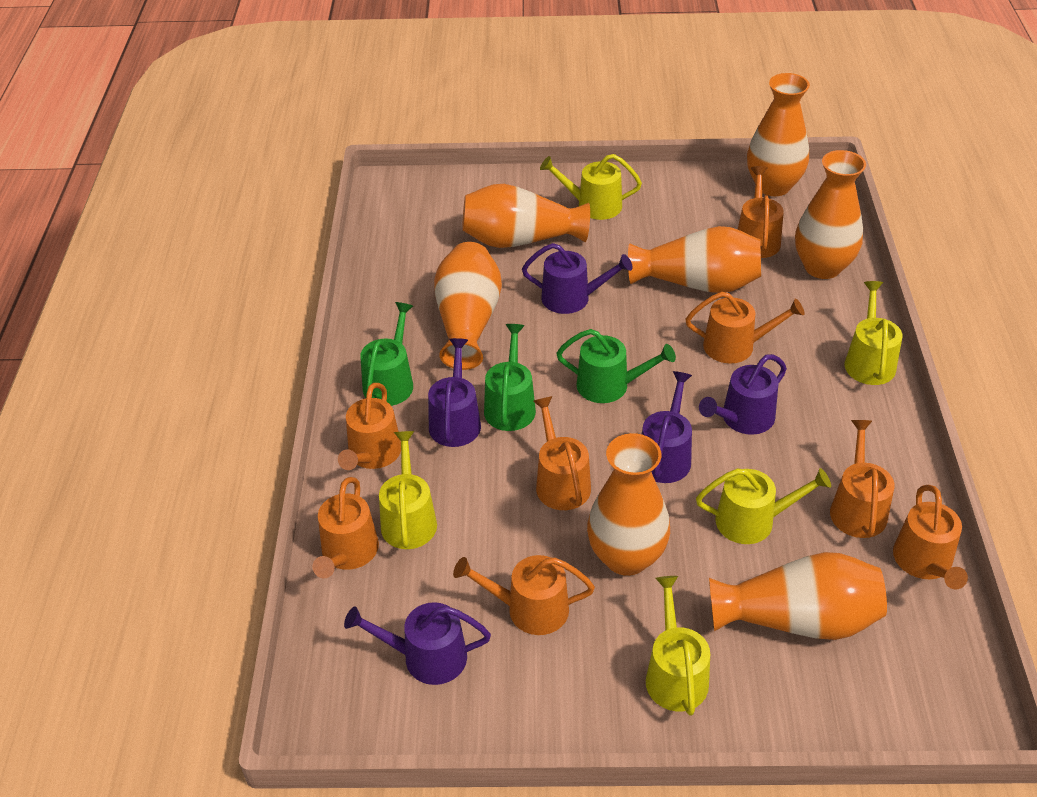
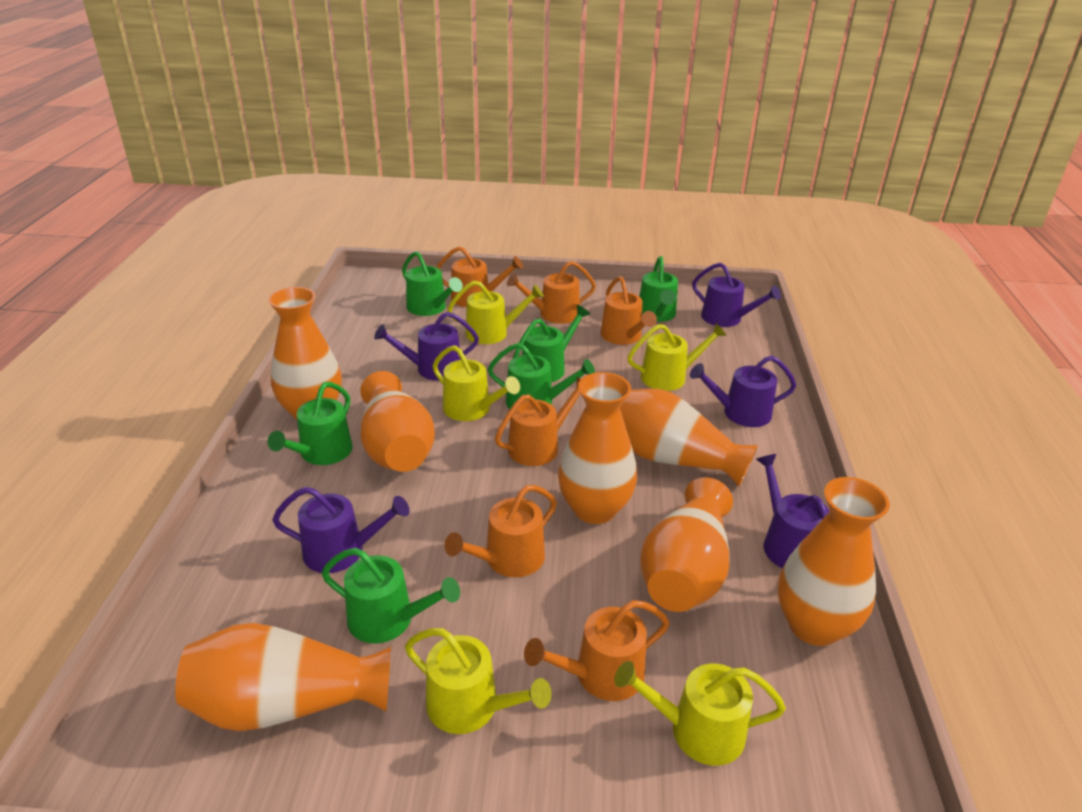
green watering can: 3 -> 6
orange watering can: 8 -> 6

